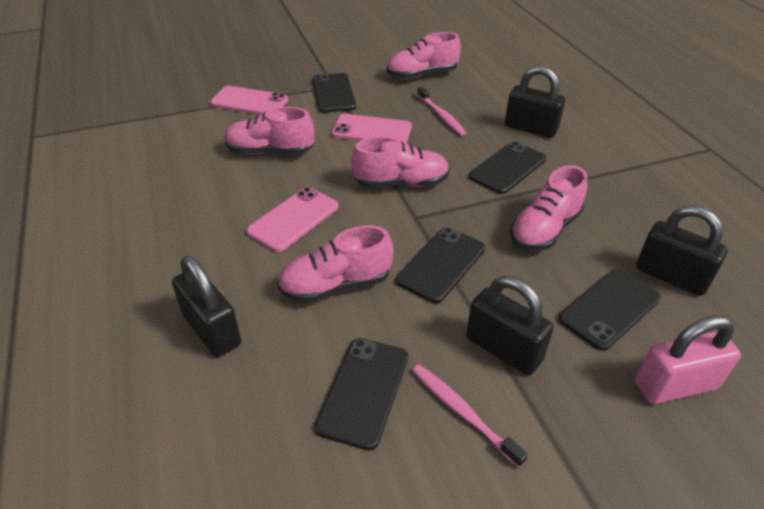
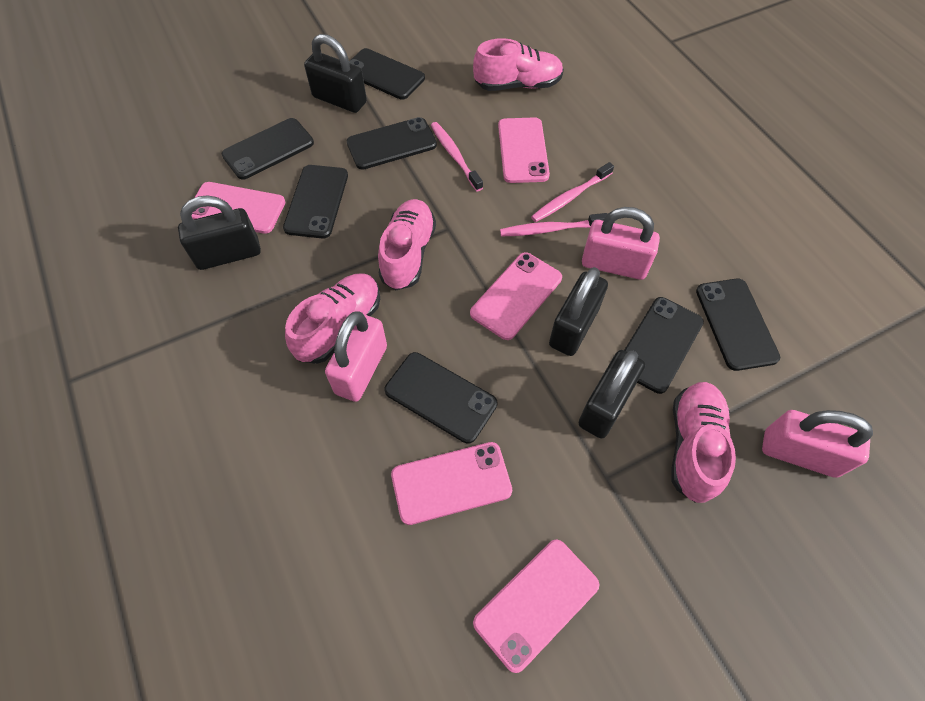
black phone: 5 -> 7
pink padlock: 1 -> 3
pink phone: 3 -> 5
pink shoe: 5 -> 4
pink toothbrush: 2 -> 3

